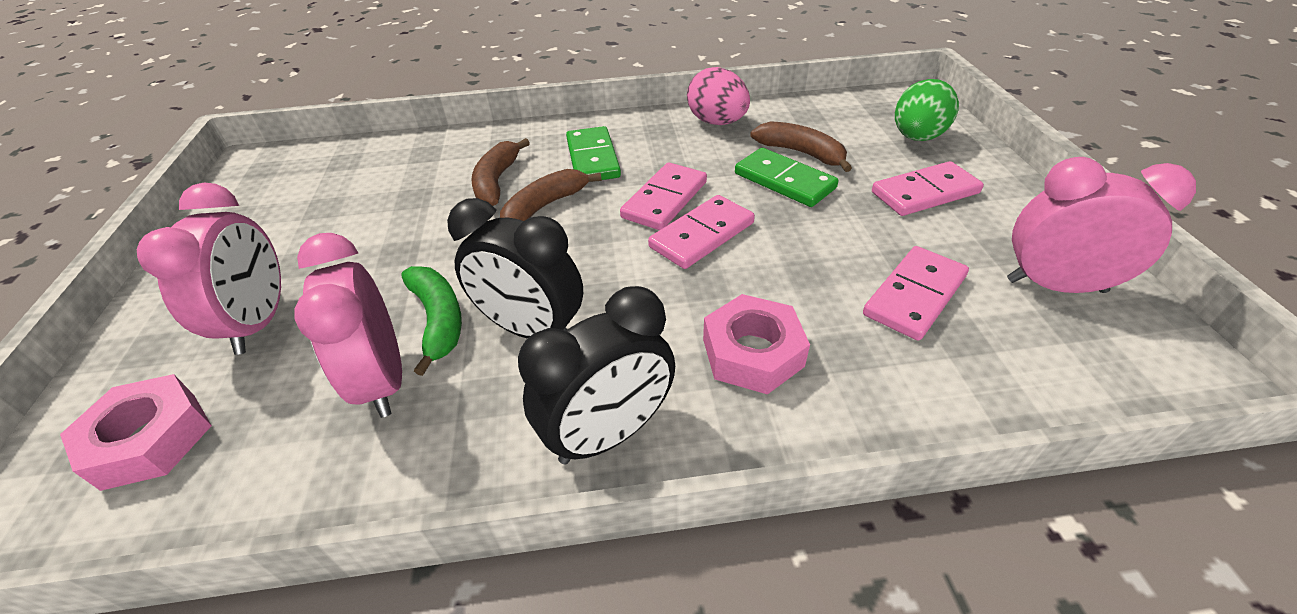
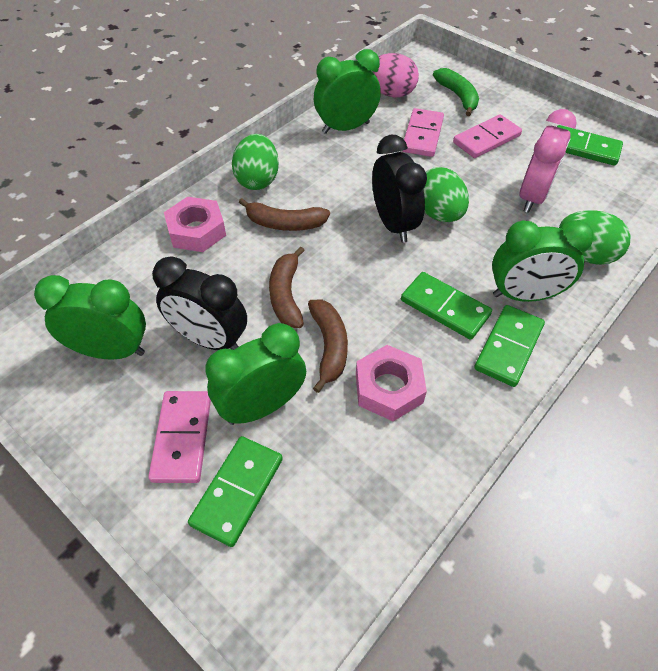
green clock: 0 -> 4
green domino: 2 -> 4
green egg: 1 -> 3
pink clock: 3 -> 1
pink domino: 4 -> 3

